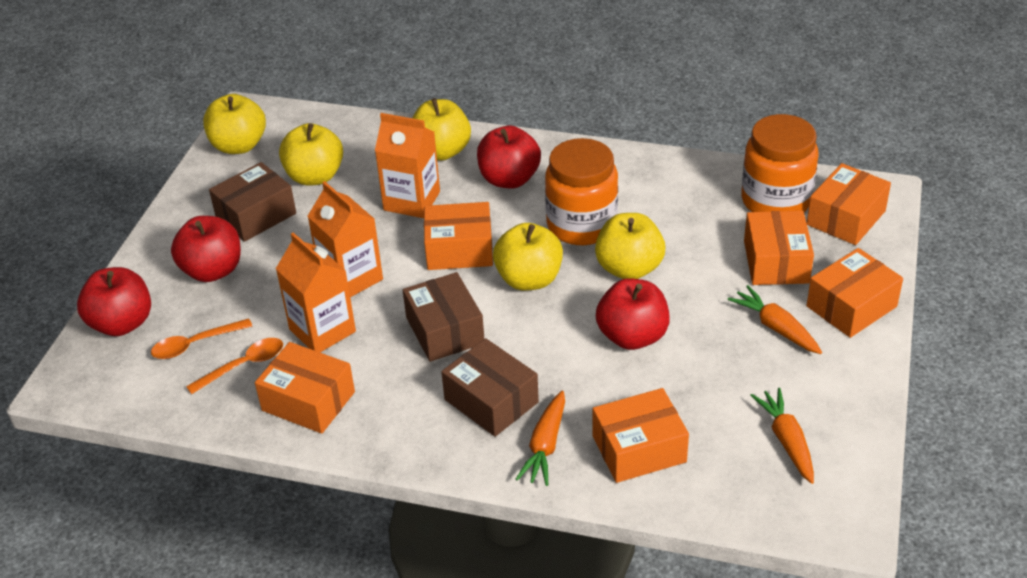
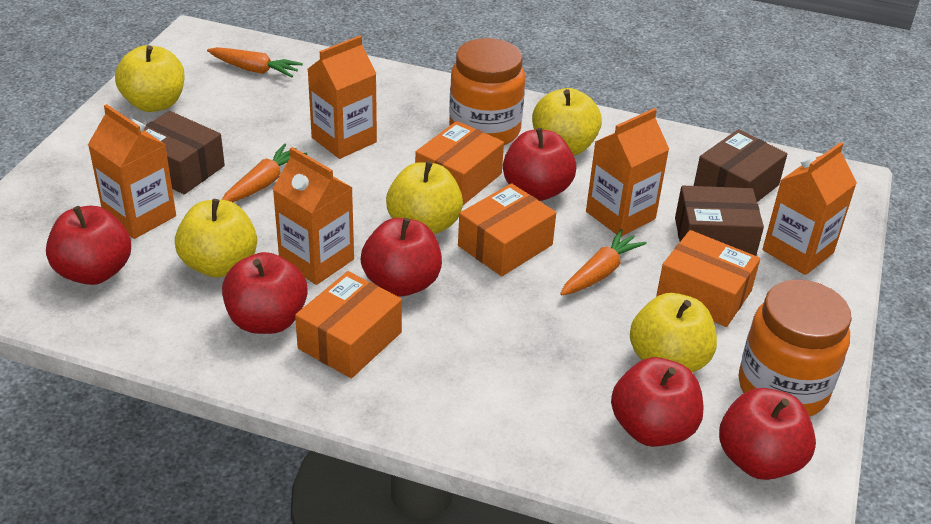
orange box: 6 -> 4
orange carton: 3 -> 5
orange spoon: 2 -> 0
red apple: 4 -> 6

